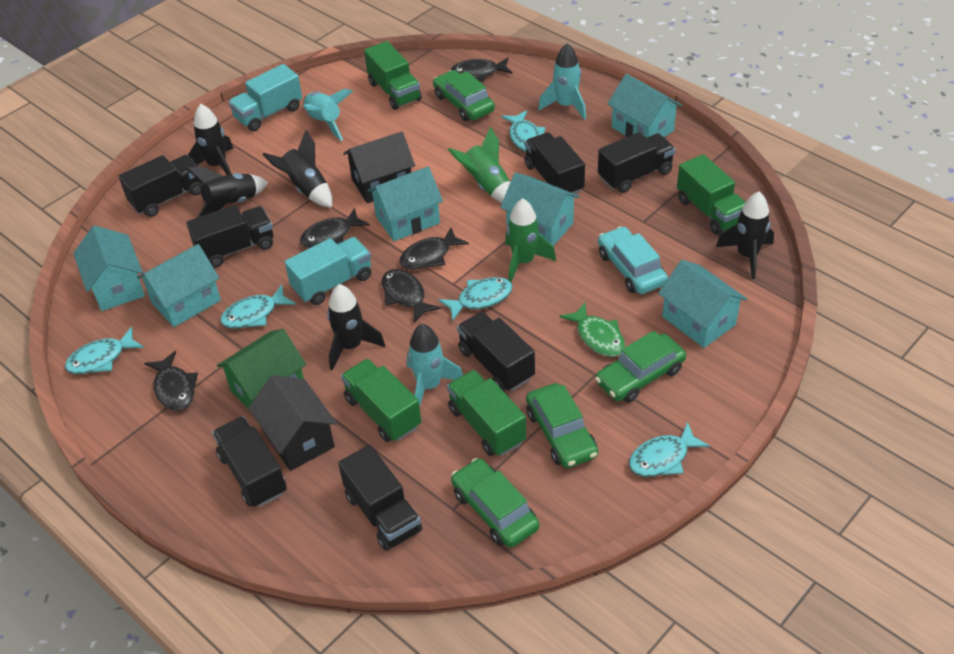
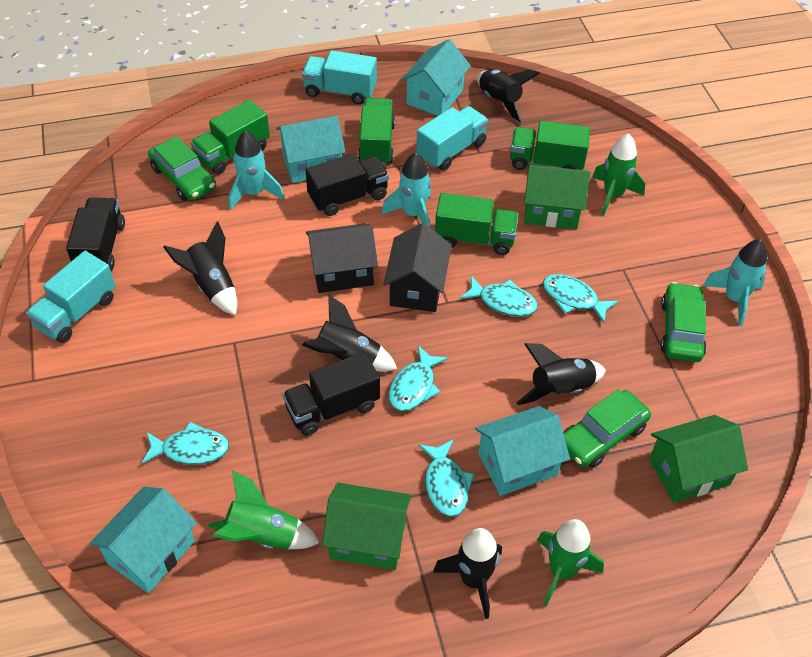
black fish: 5 -> 0
black truck: 7 -> 3
green car: 4 -> 3
green fish: 1 -> 0
green house: 1 -> 3
green rocket: 2 -> 3
turquoise car: 1 -> 0
turquoise house: 6 -> 4
turquoise truck: 2 -> 3

